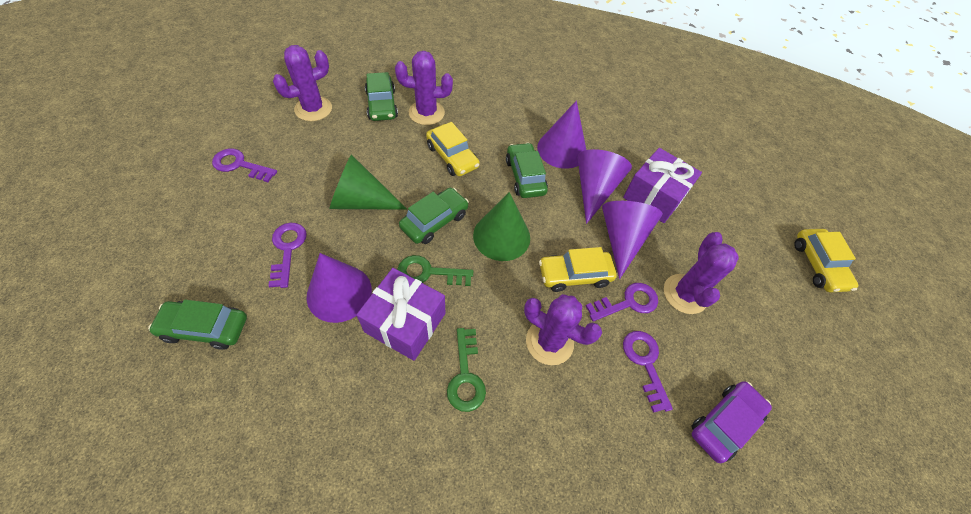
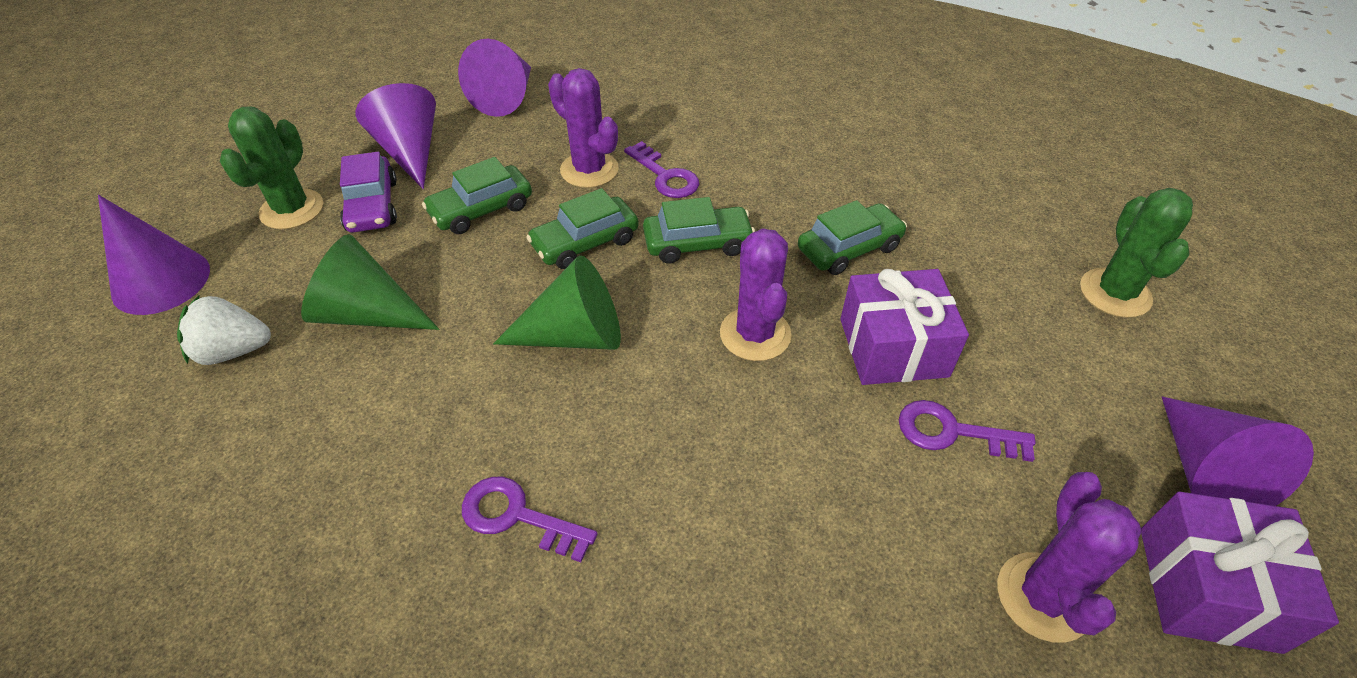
green cactus: 0 -> 2
green key: 2 -> 0
purple cactus: 4 -> 3
purple key: 4 -> 3
white strawberry: 0 -> 1
yellow car: 3 -> 0

